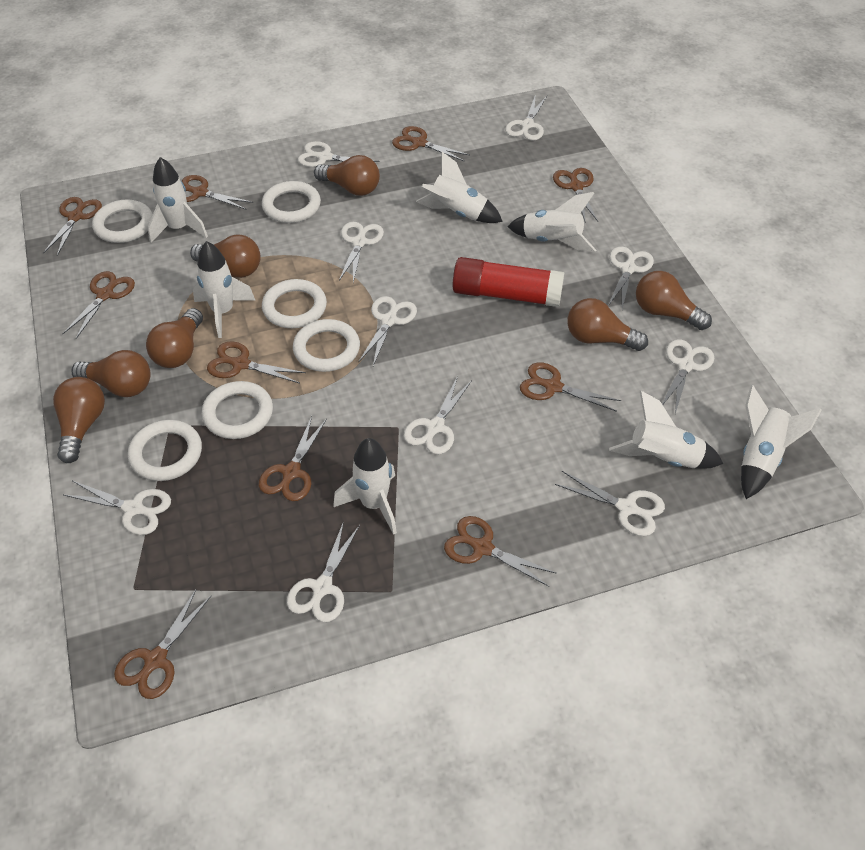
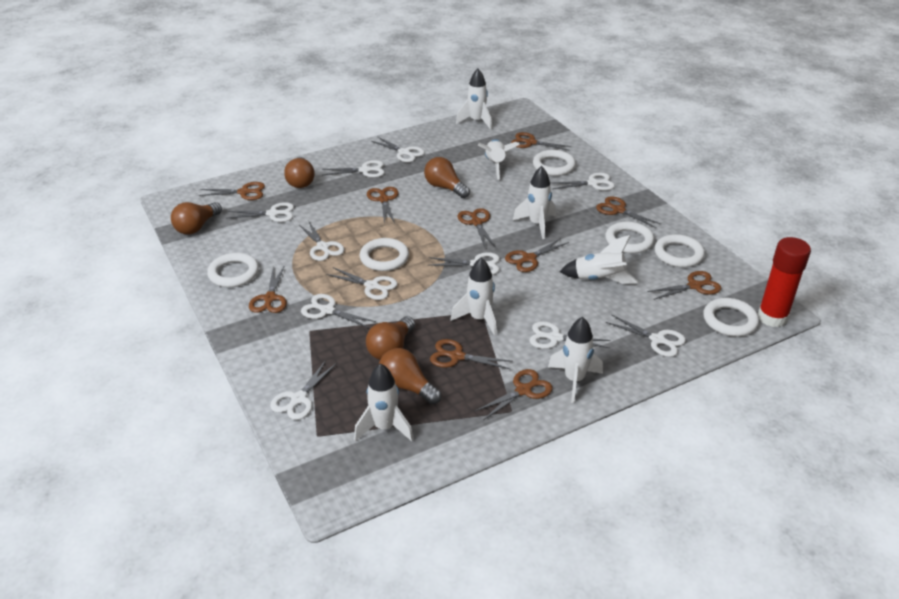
brown light bulb: 7 -> 5
white scissors: 10 -> 11

